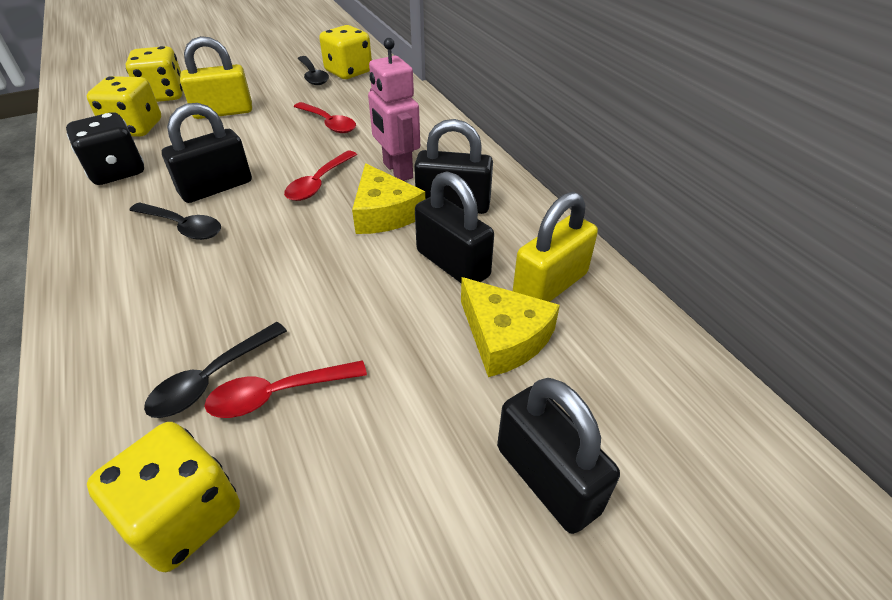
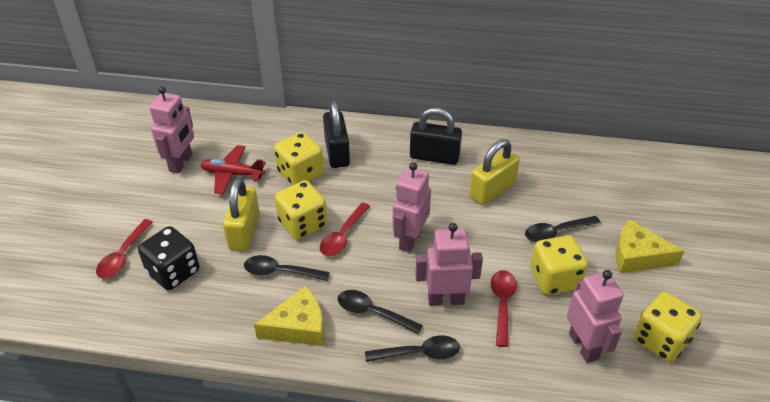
black padlock: 4 -> 2
black spoon: 3 -> 4
pink robot: 1 -> 4
red plane: 0 -> 1

